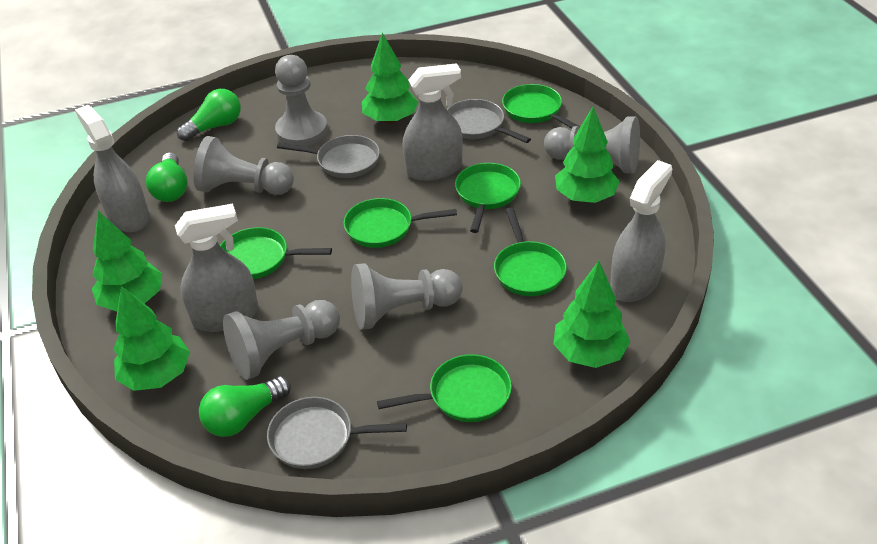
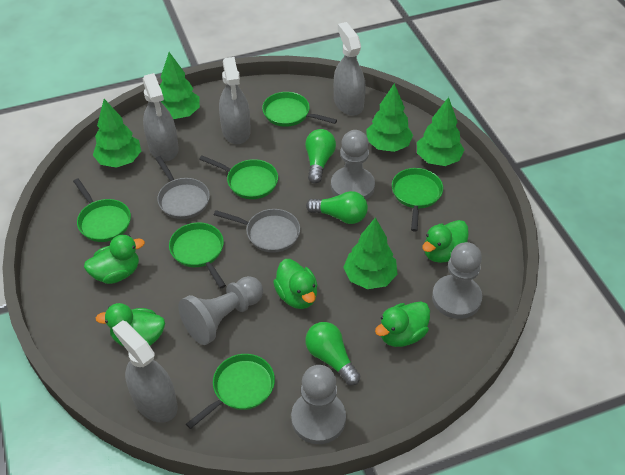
green duck: 0 -> 5
grey pan: 3 -> 2
grey pawn: 5 -> 4

